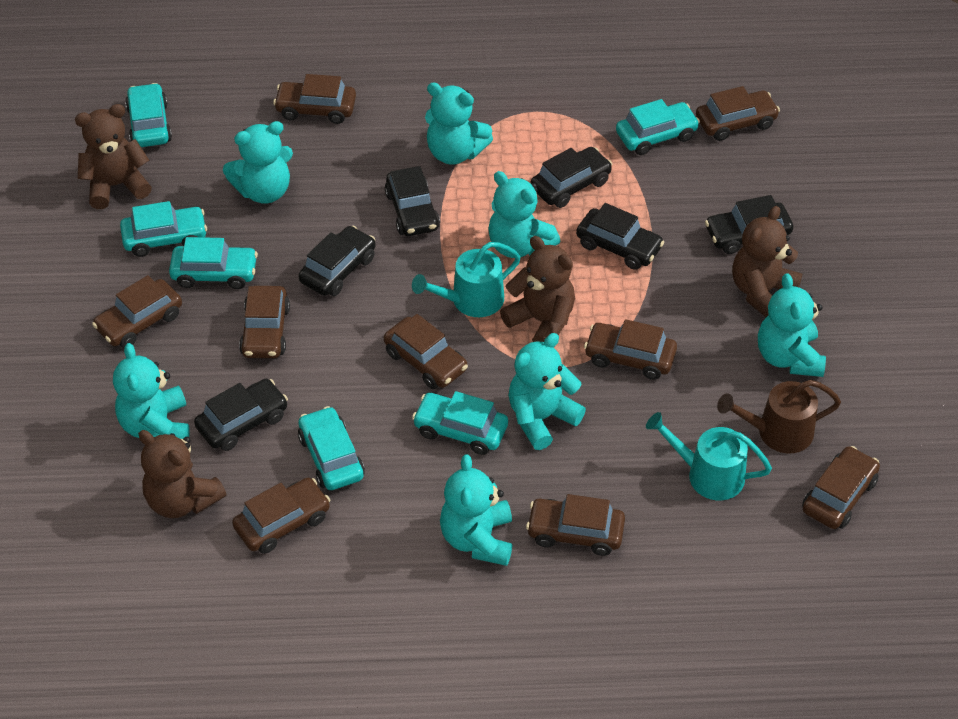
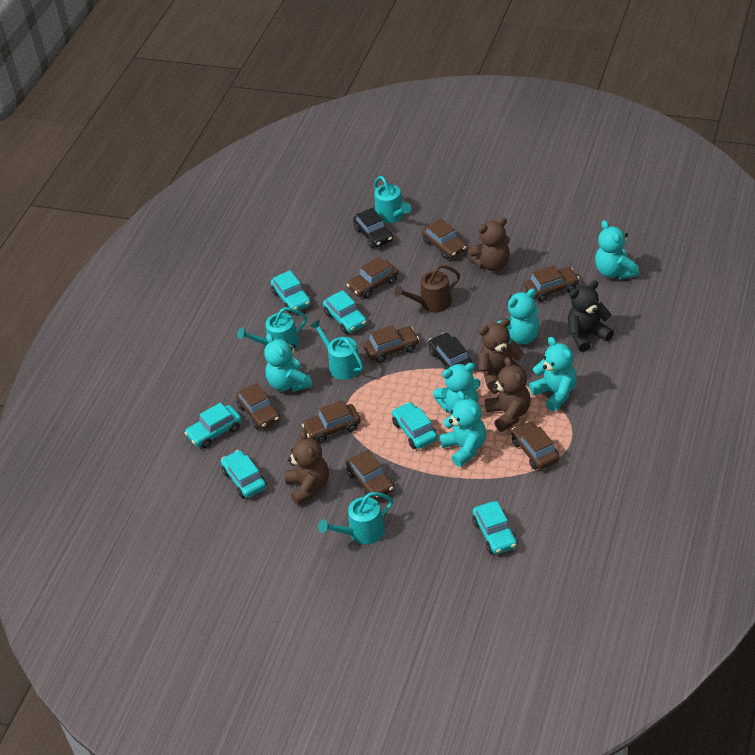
black car: 6 -> 2
black teddy bear: 0 -> 1
brown car: 9 -> 8
turquoise teddy bear: 7 -> 6
turquoise watering can: 2 -> 4

